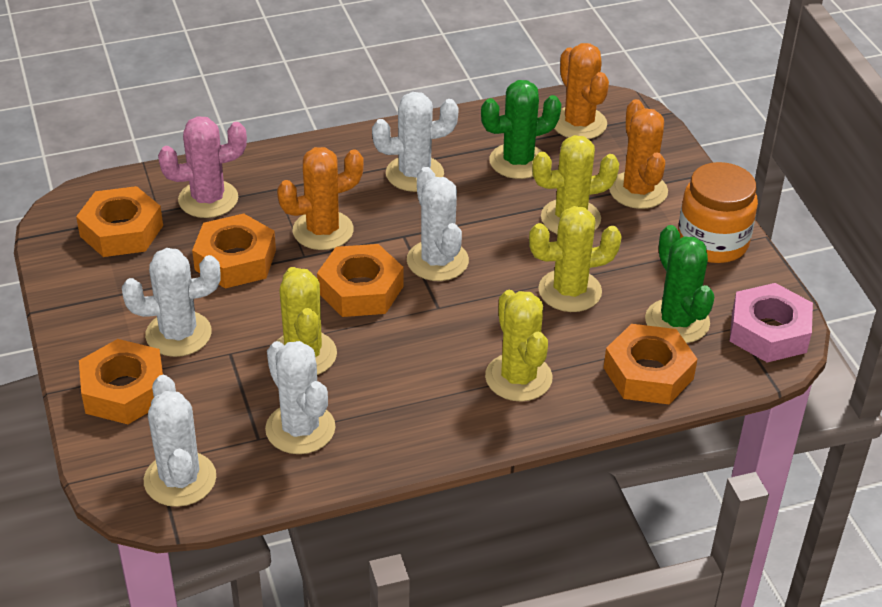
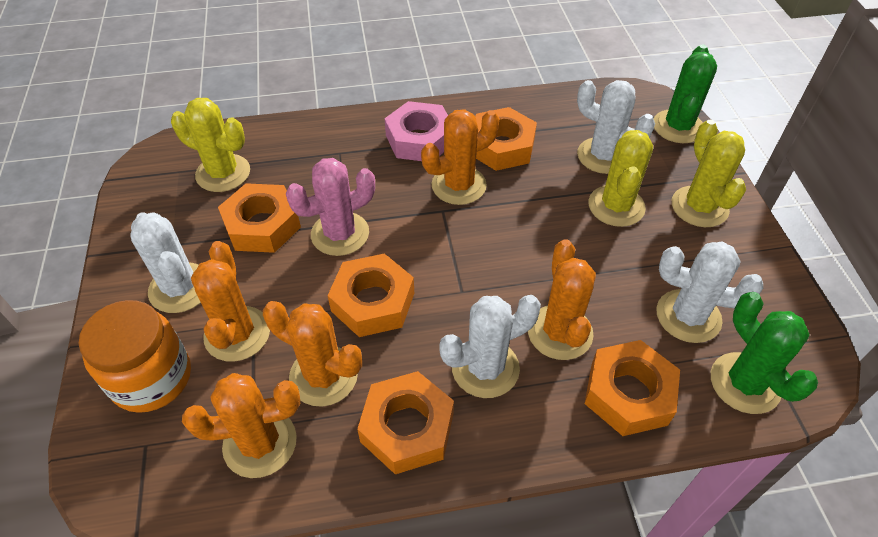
orange cactus: 3 -> 5
white cactus: 5 -> 4
yellow cactus: 4 -> 3

